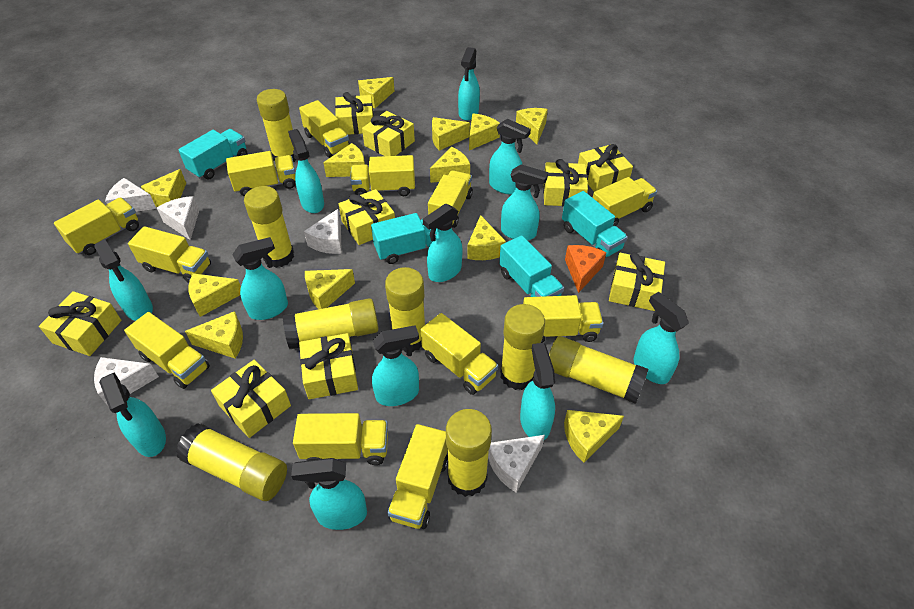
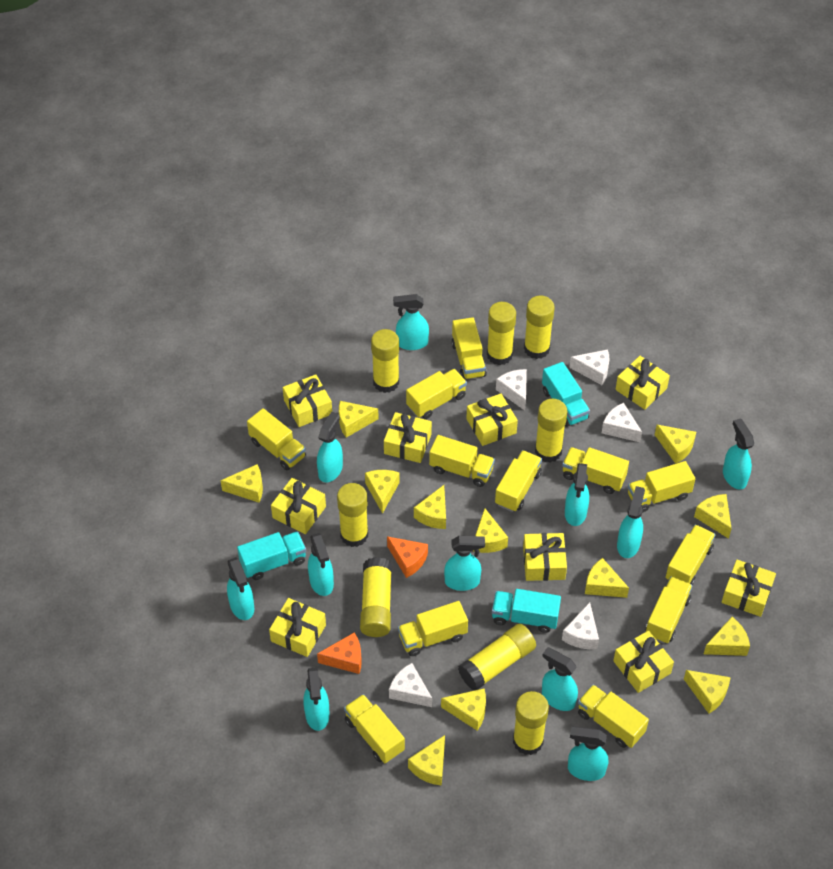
orange cheese: 1 -> 2
turquoise spray bottle: 12 -> 11
turquoise truck: 4 -> 3

